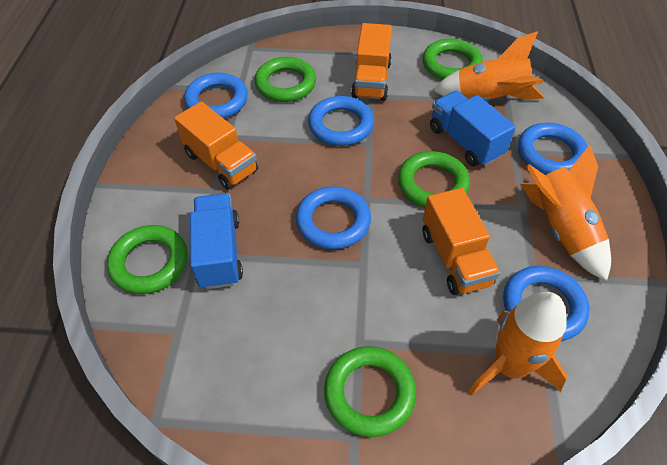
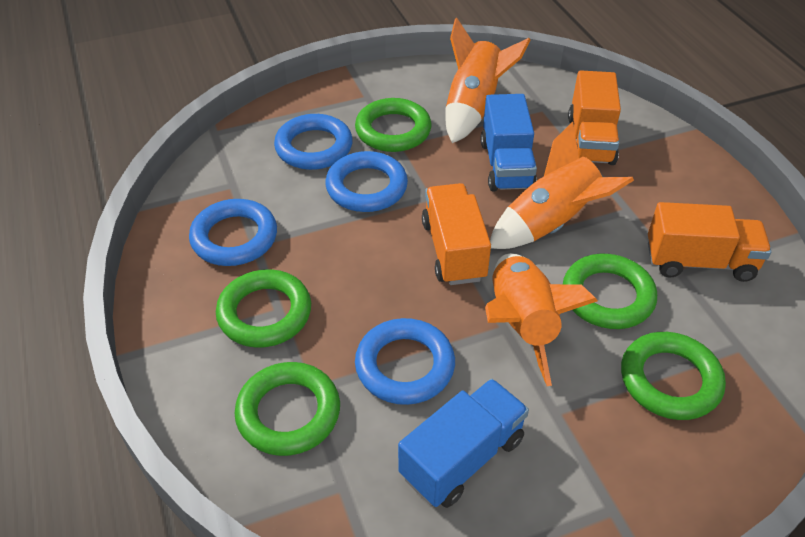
blue ring: 5 -> 4

